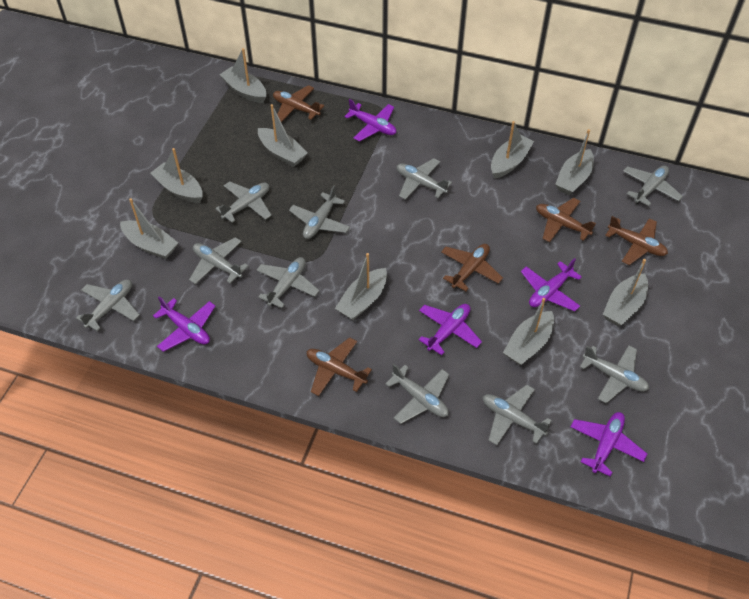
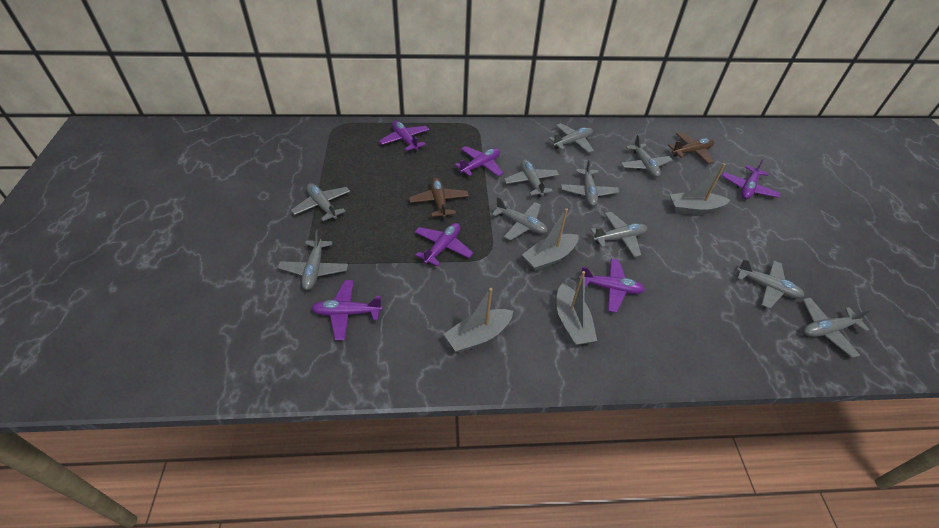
brown plane: 5 -> 2
grey boat: 9 -> 4
purple plane: 5 -> 6

